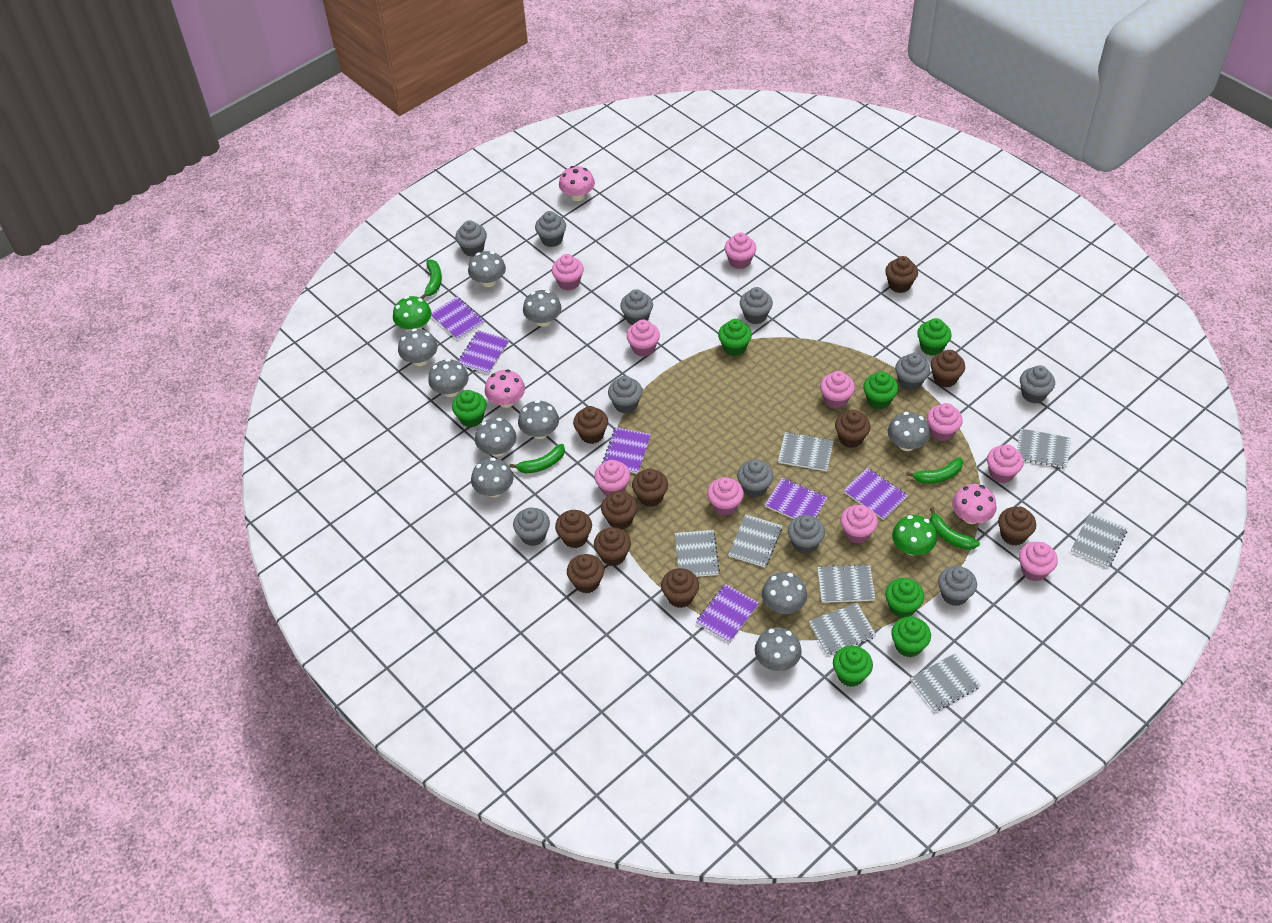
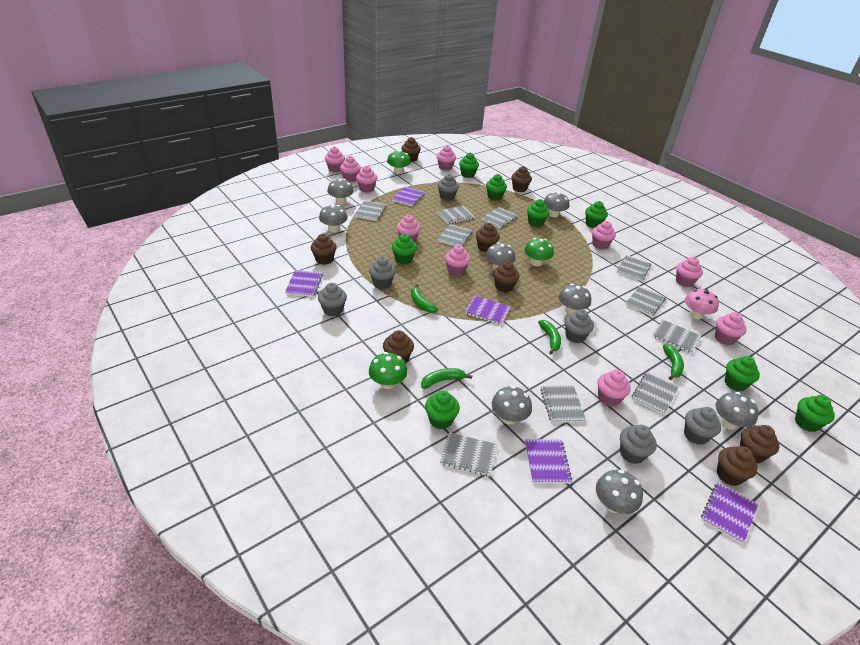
brown cupcake: 11 -> 8
green cupcake: 7 -> 8
green mushroom: 2 -> 3
grey cupcake: 11 -> 6
grey mushroom: 10 -> 8
grey notebook: 8 -> 10
pink mushroom: 3 -> 1
purple notebook: 6 -> 5

